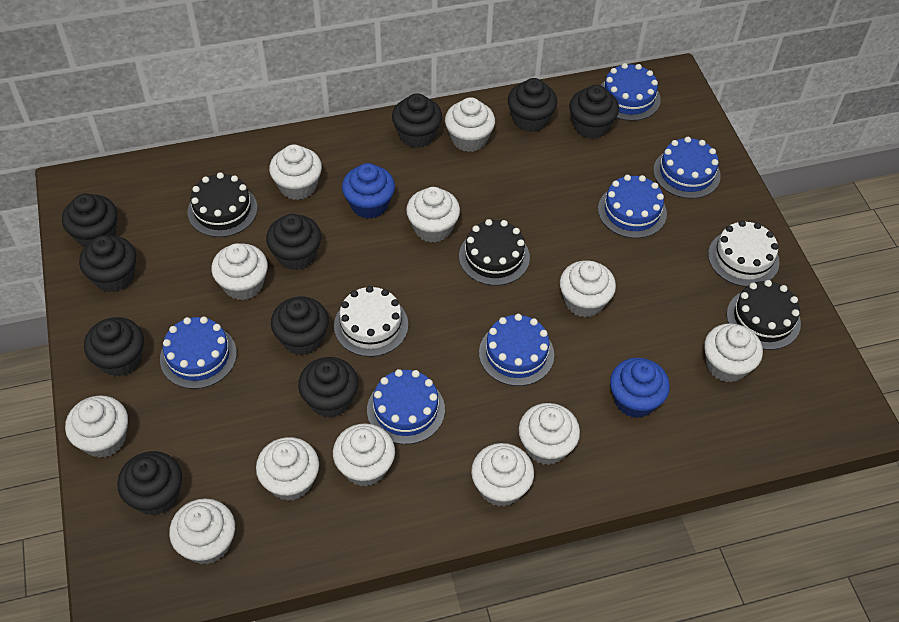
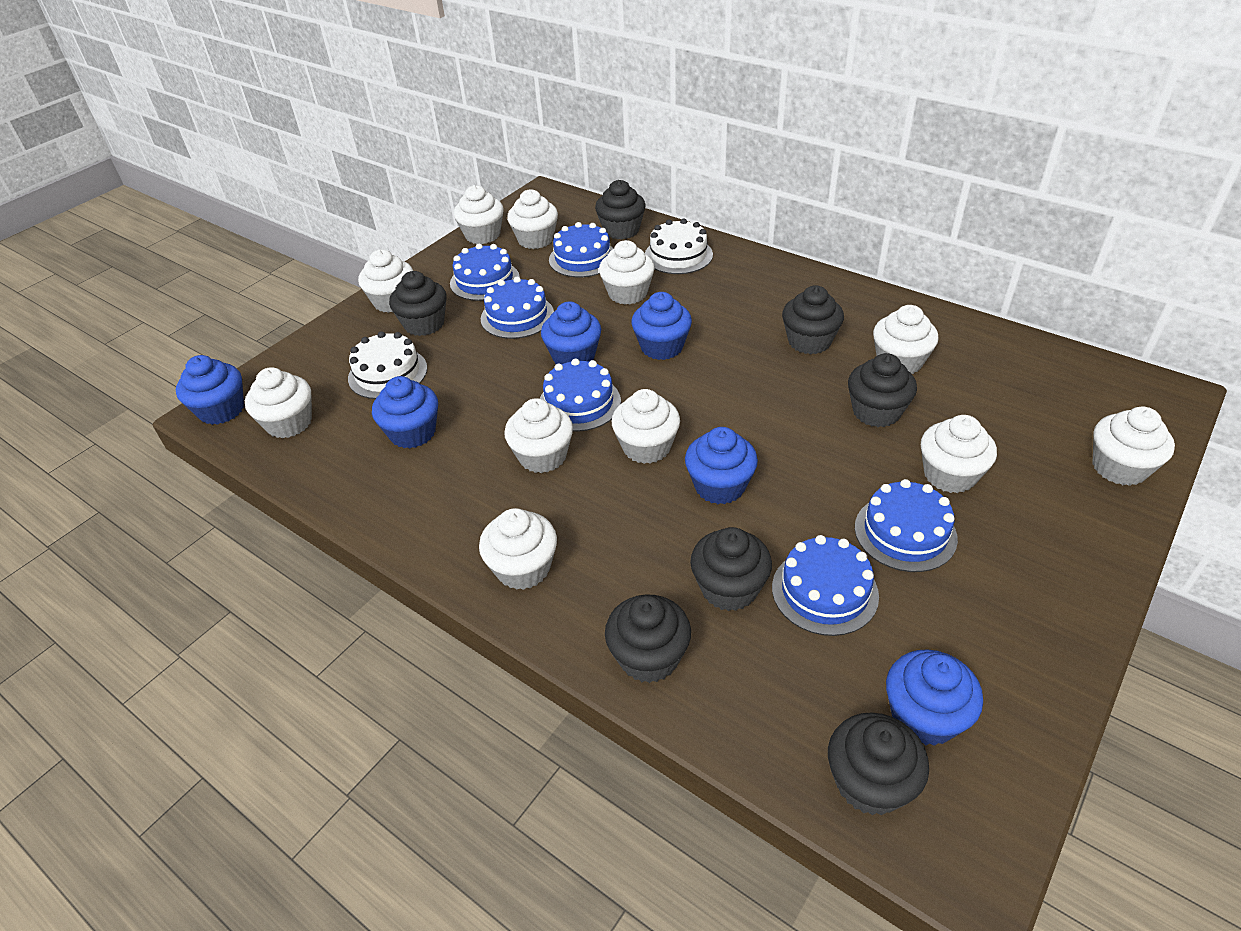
black cake: 3 -> 0
black cupcake: 10 -> 7
blue cupcake: 2 -> 6
white cupcake: 12 -> 11

